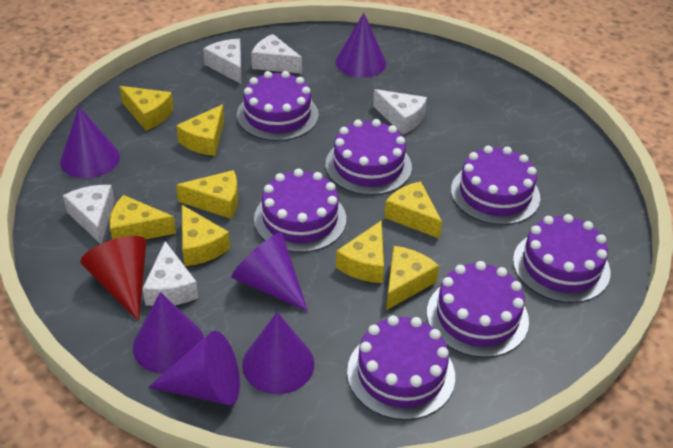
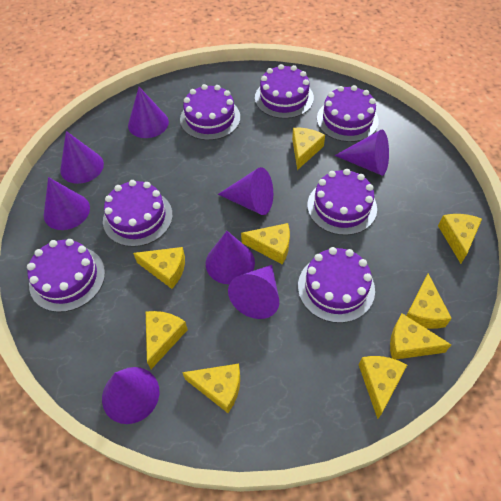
purple cone: 6 -> 8
red cone: 1 -> 0
white cheese: 5 -> 0
yellow cheese: 8 -> 9

